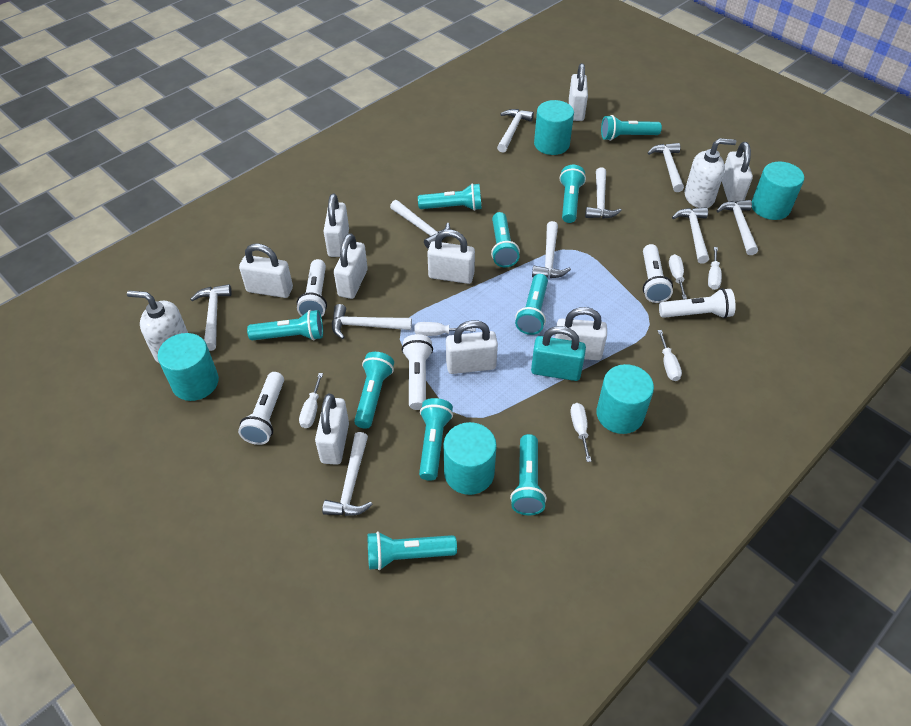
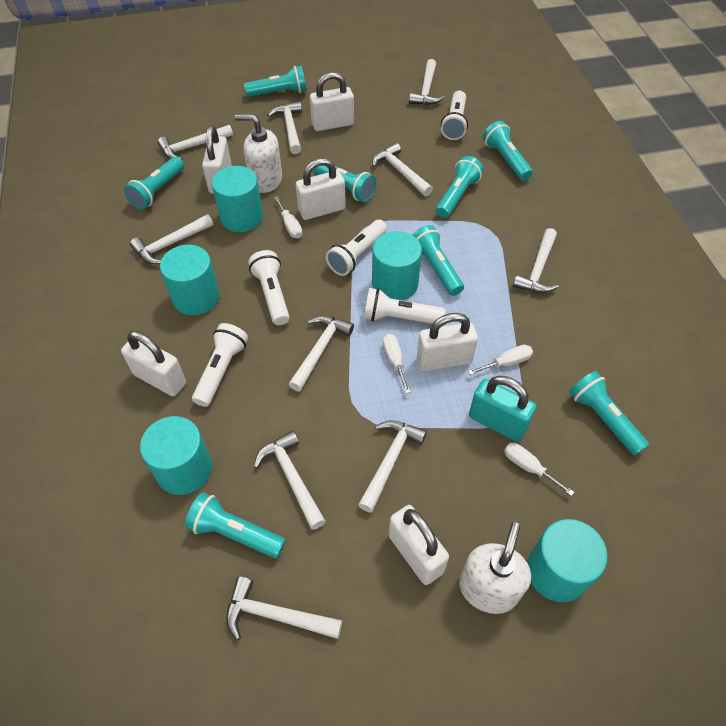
turquoise flashlight: 10 -> 8
white padlock: 9 -> 6
white screwdriver: 6 -> 4

